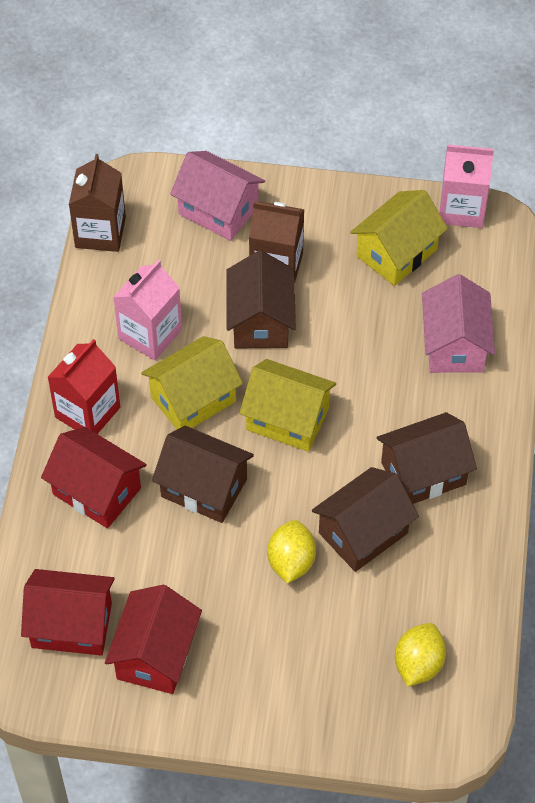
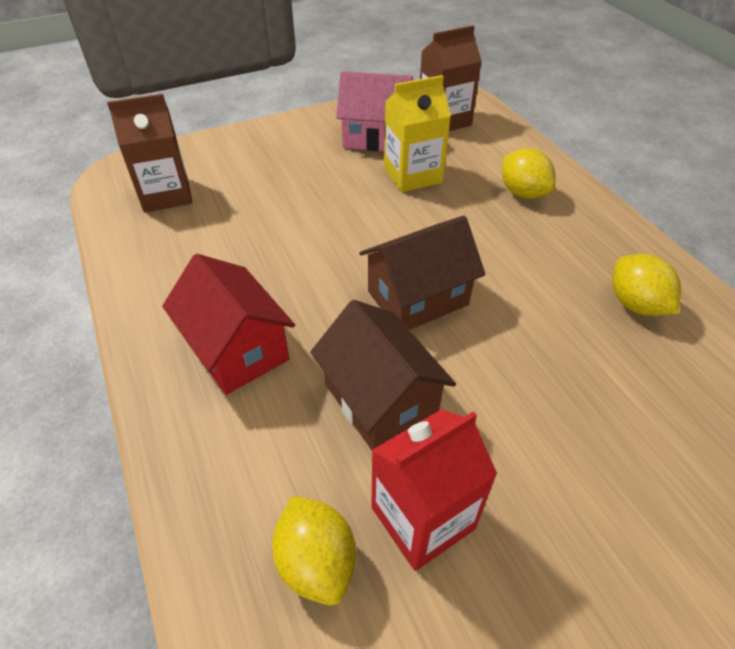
brown house: 4 -> 2
pink carton: 2 -> 0
pink house: 2 -> 1
red house: 3 -> 1
yellow carton: 0 -> 1
yellow house: 3 -> 0
yellow lemon: 2 -> 3

